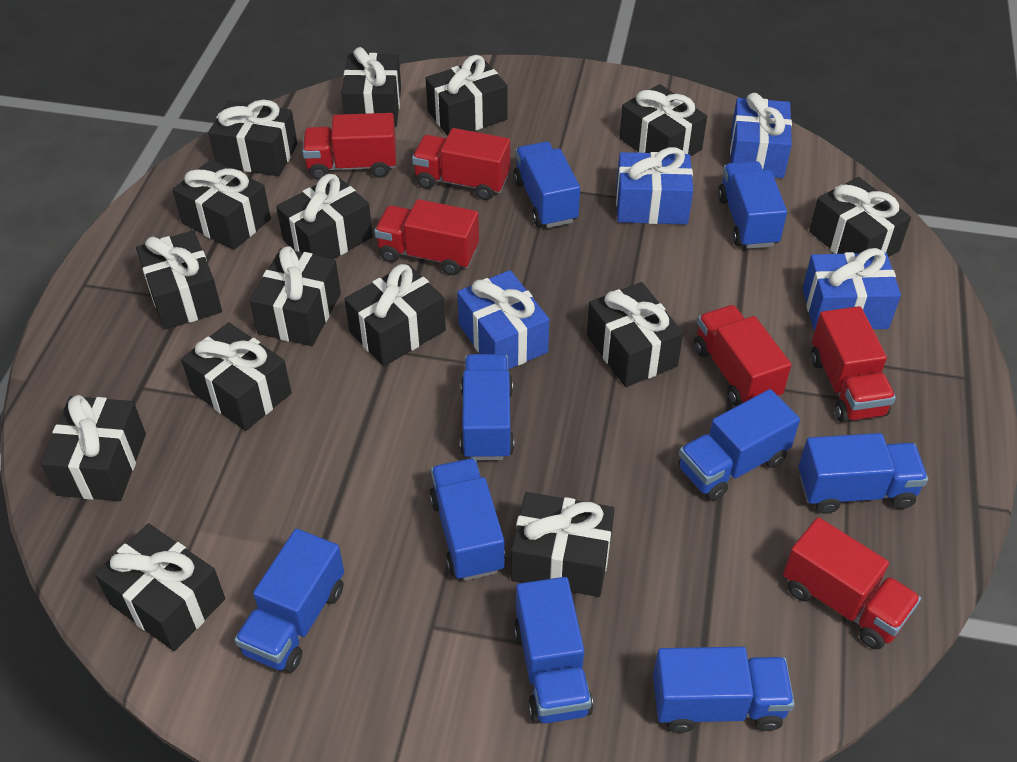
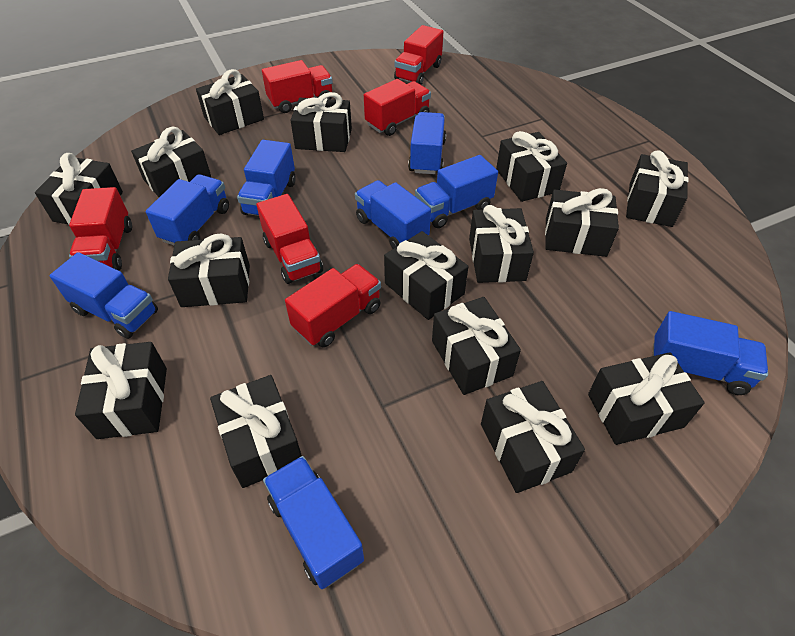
blue gift: 4 -> 0
blue truck: 9 -> 8

